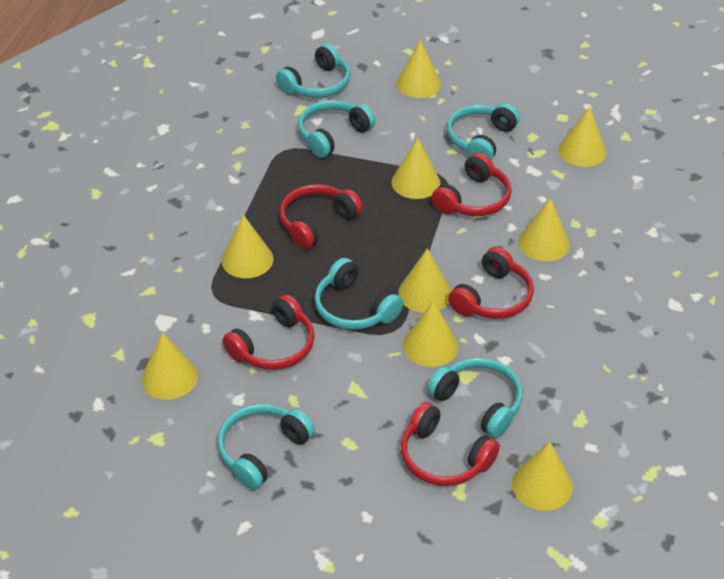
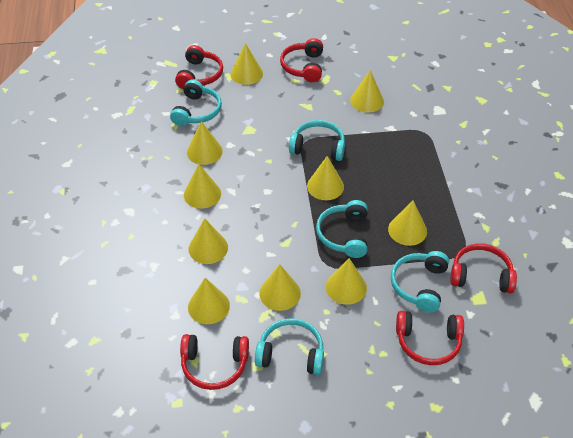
turquoise headphones: 6 -> 5
yellow cone: 9 -> 10

